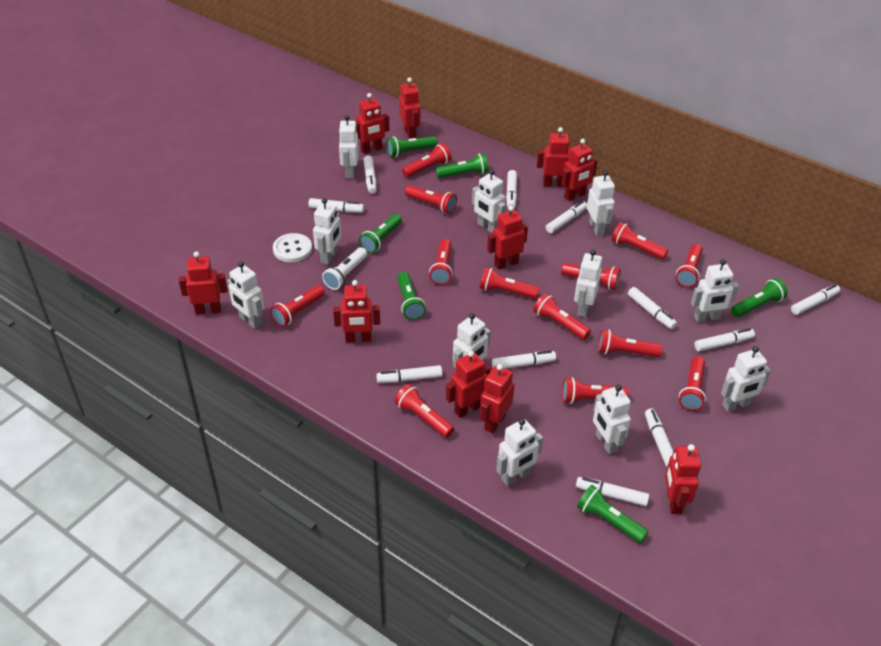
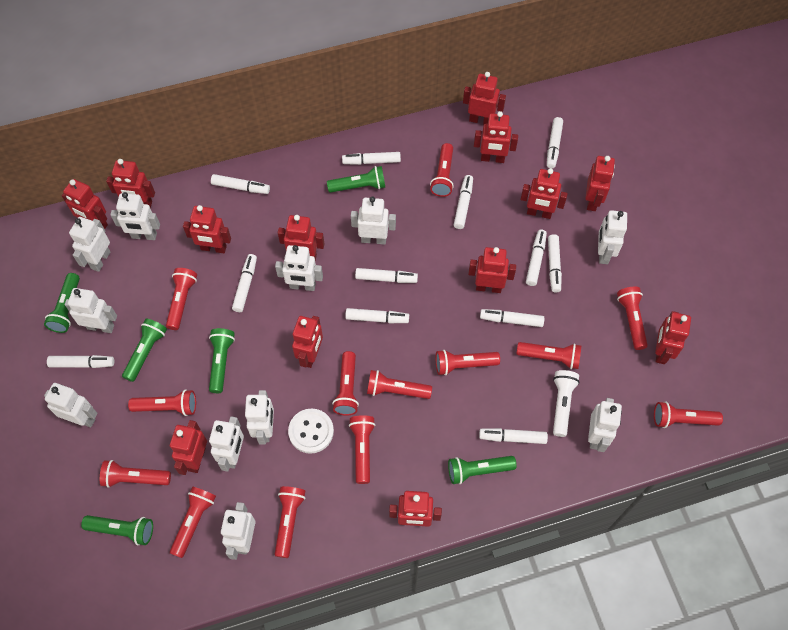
red robot: 10 -> 13
white marker: 11 -> 12

